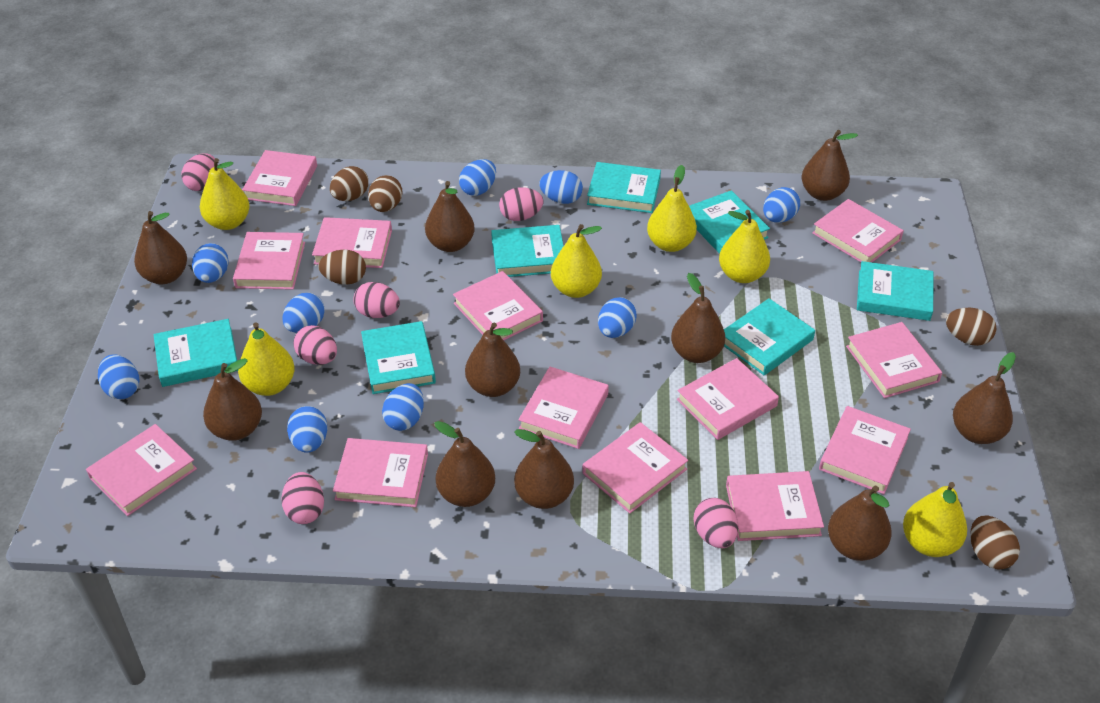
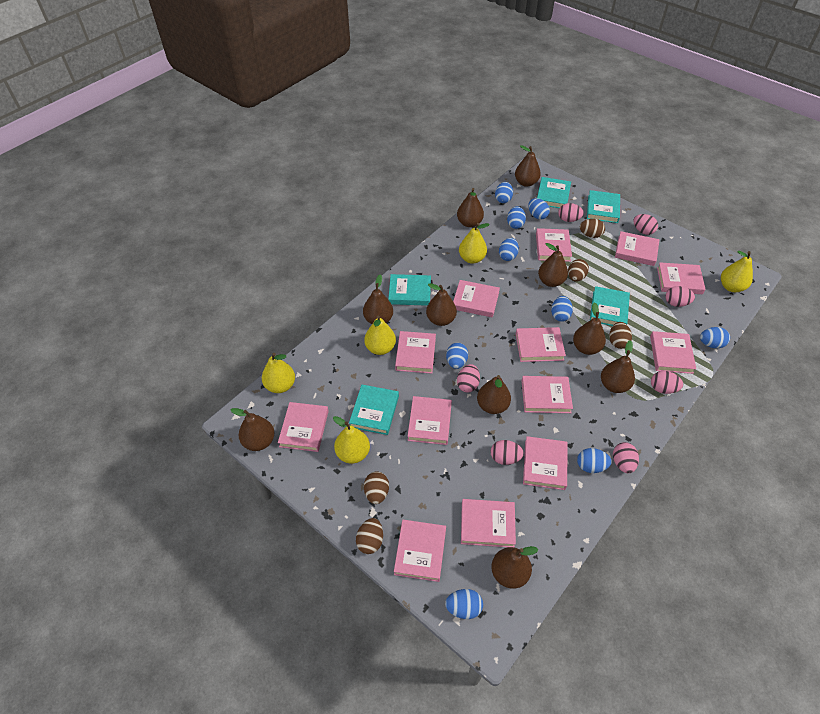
pink egg: 6 -> 7
turquoise book: 7 -> 5
yellow pear: 6 -> 5

